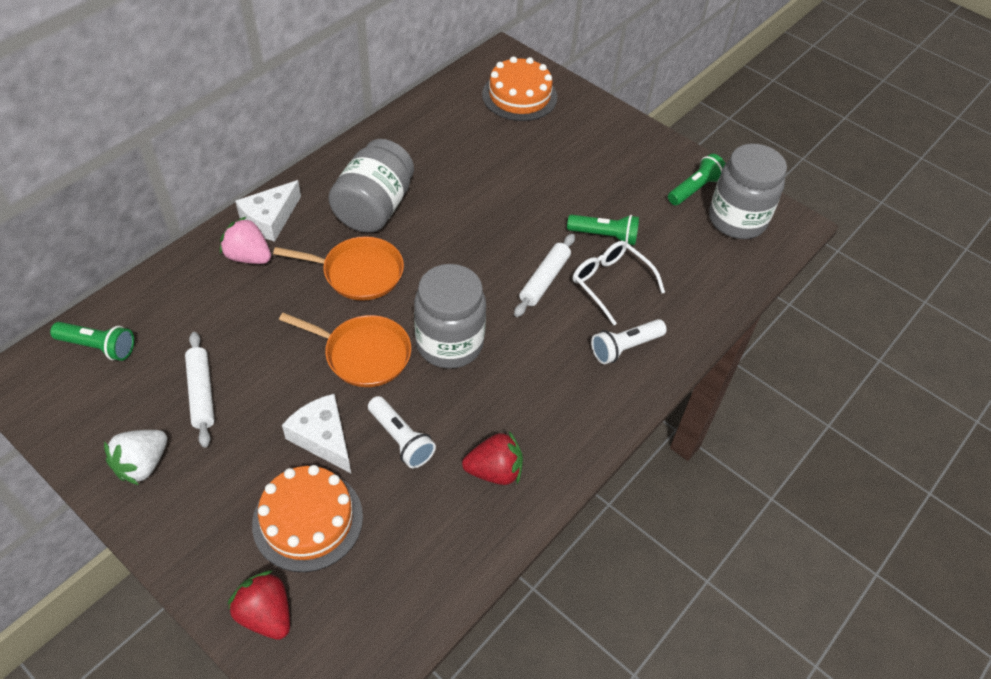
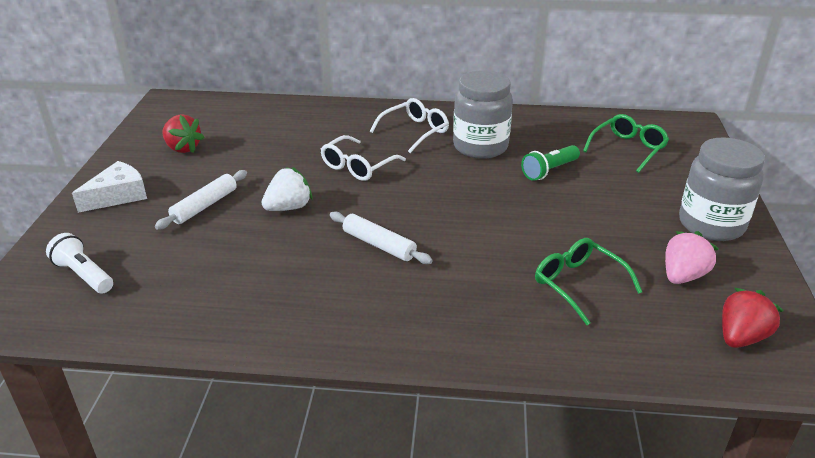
green flashlight: 3 -> 1
green glasses: 0 -> 2
grey jar: 3 -> 2
orange cake: 2 -> 0
orange pan: 2 -> 0
white cheese: 2 -> 1
white flashlight: 2 -> 1
white glasses: 1 -> 2

